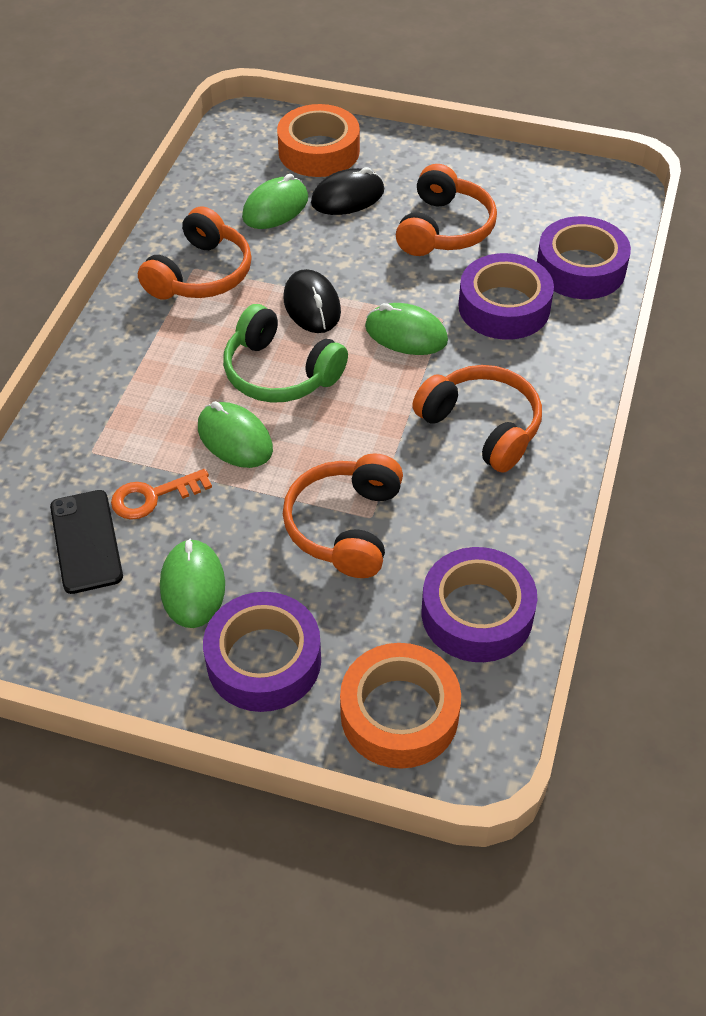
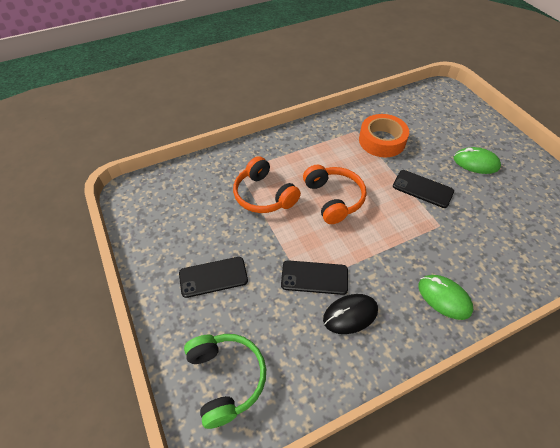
black mouse: 2 -> 1
black phone: 1 -> 3
green mouse: 4 -> 2
orange headphones: 4 -> 2
orange key: 1 -> 0
orange tape: 2 -> 1
purple tape: 4 -> 0

